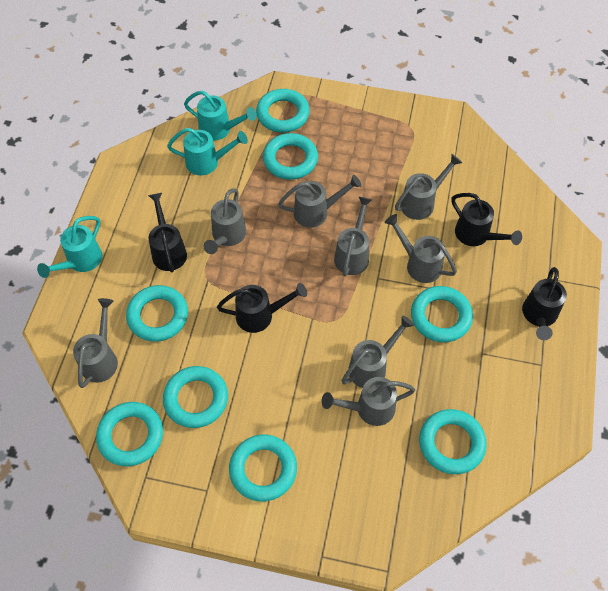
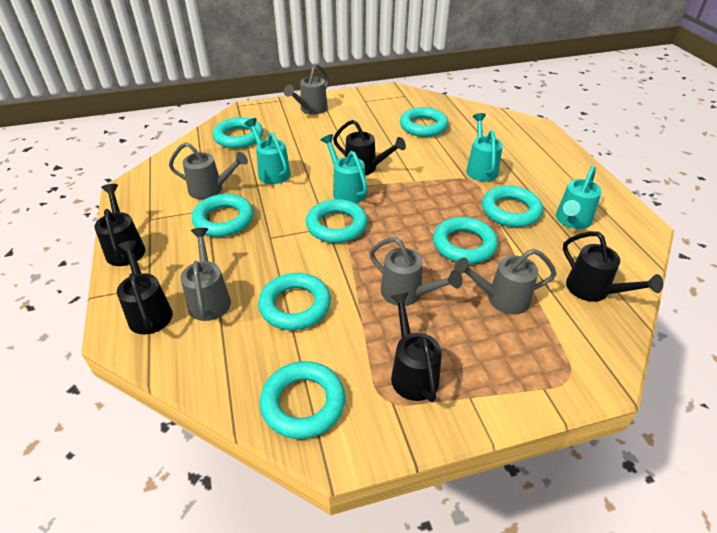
black watering can: 4 -> 5
grey watering can: 8 -> 5
turquoise watering can: 3 -> 4

